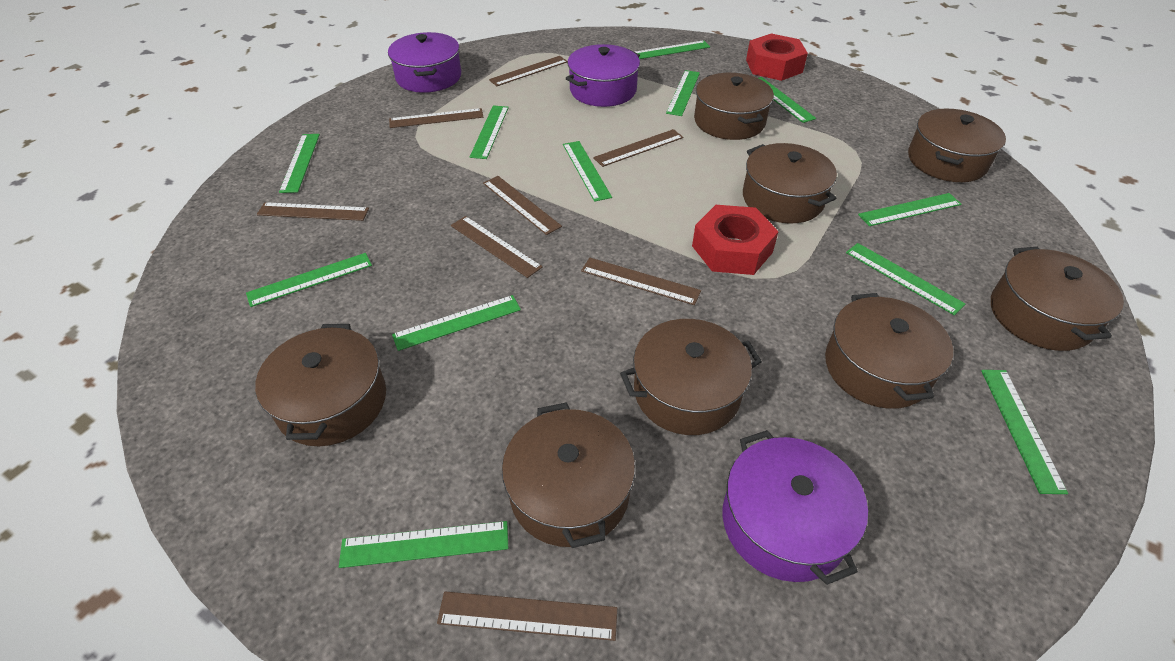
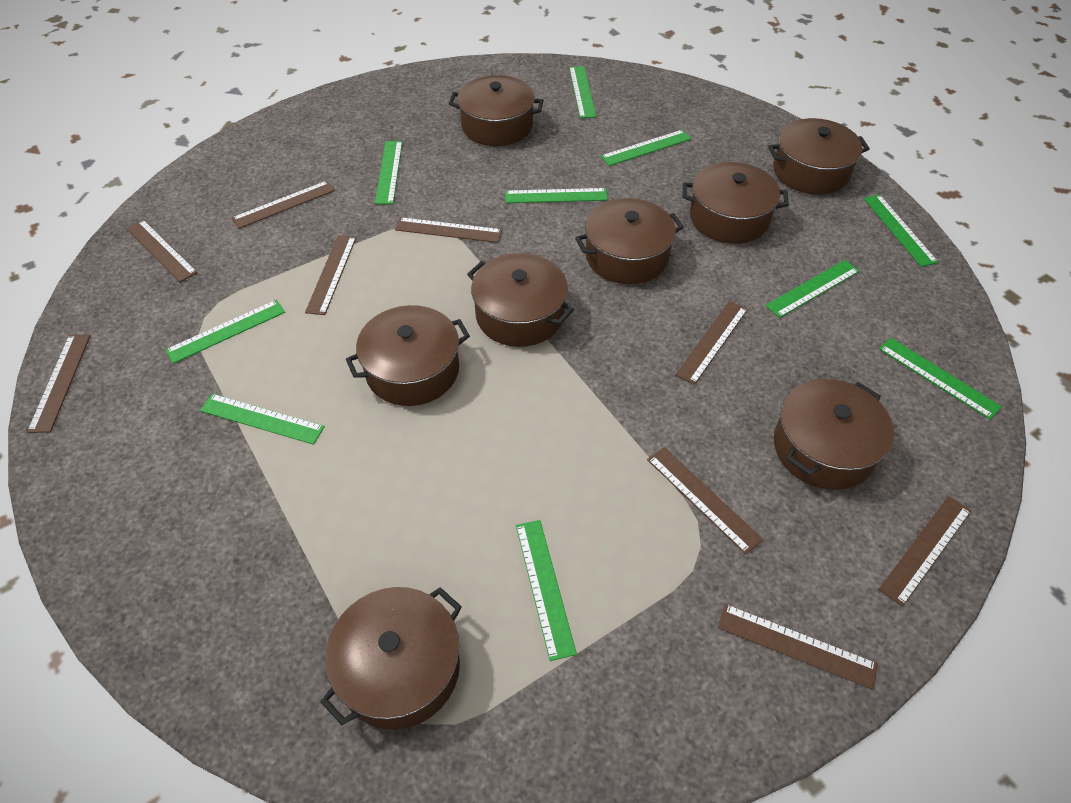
brown ruler: 8 -> 9
green ruler: 12 -> 10
purple pot: 3 -> 0
red nut: 2 -> 0

